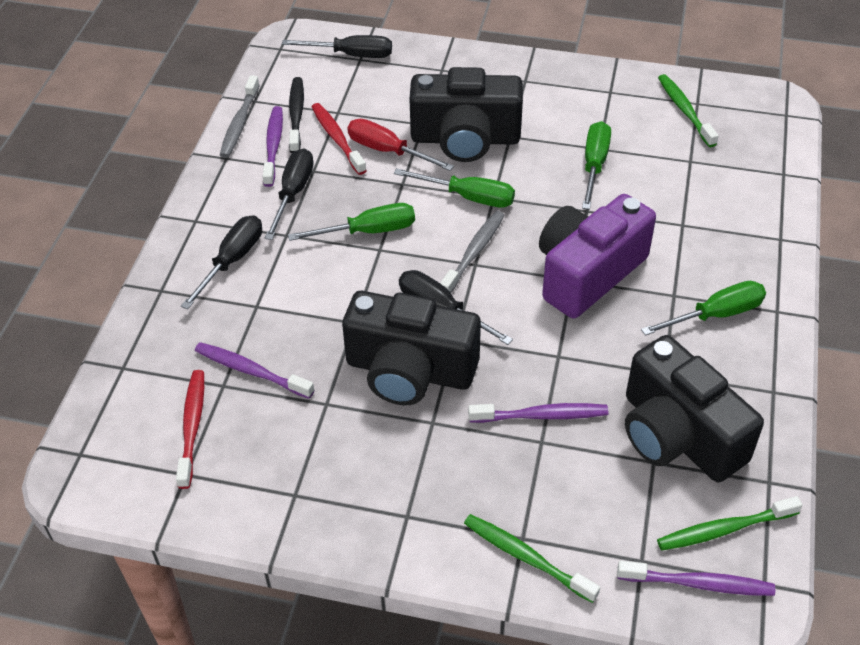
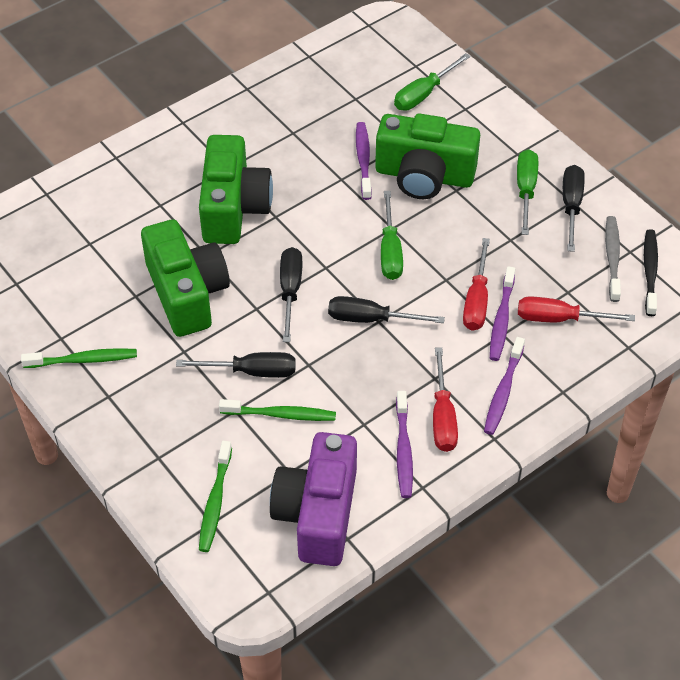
black camera: 3 -> 0
green camera: 0 -> 3
green screwdriver: 4 -> 3
grey toothbrush: 2 -> 1
red screwdriver: 1 -> 3
red toothbrush: 2 -> 0

